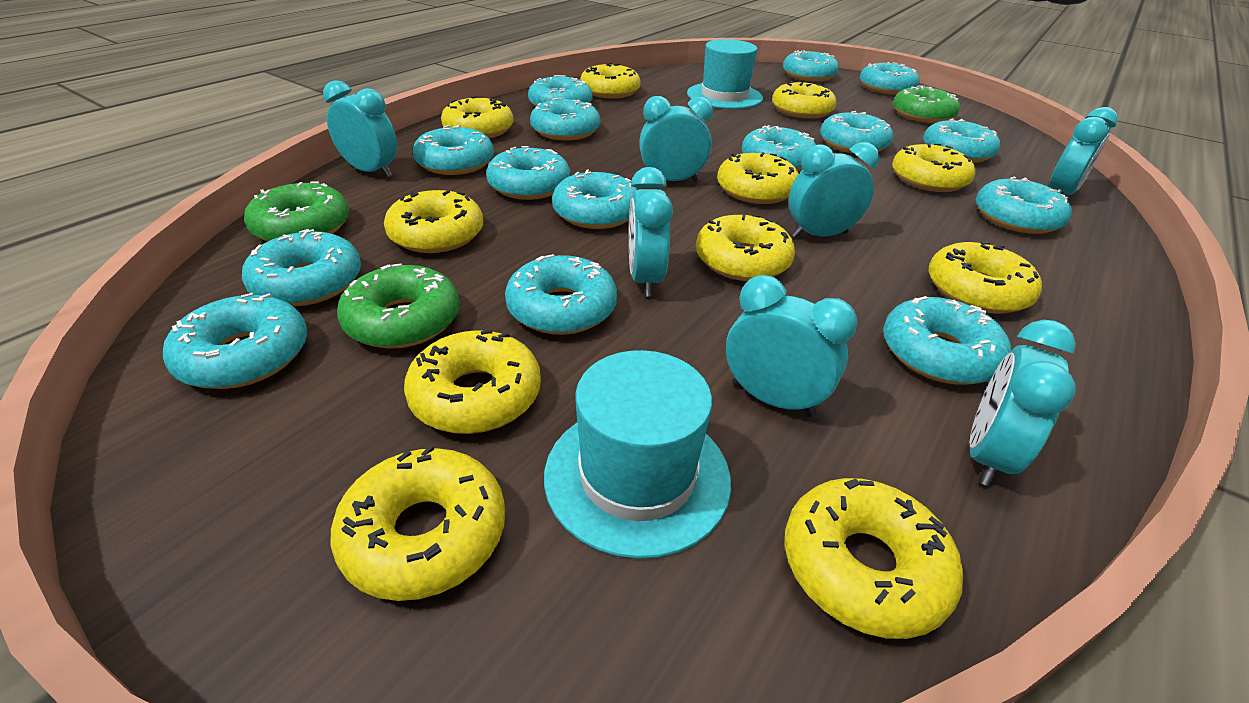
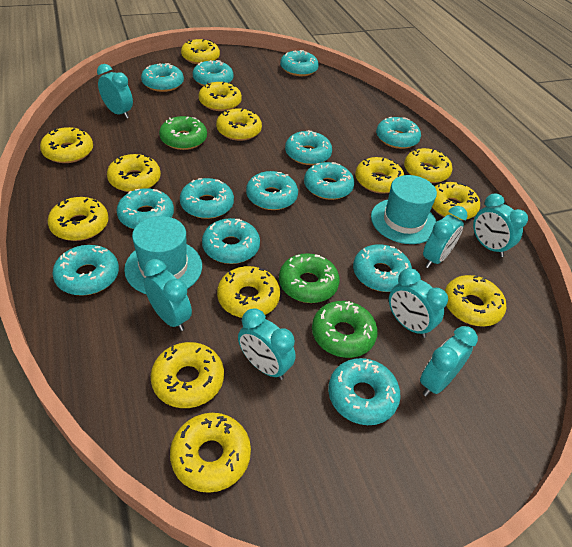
turquoise donut: 15 -> 13
yellow donut: 11 -> 13

